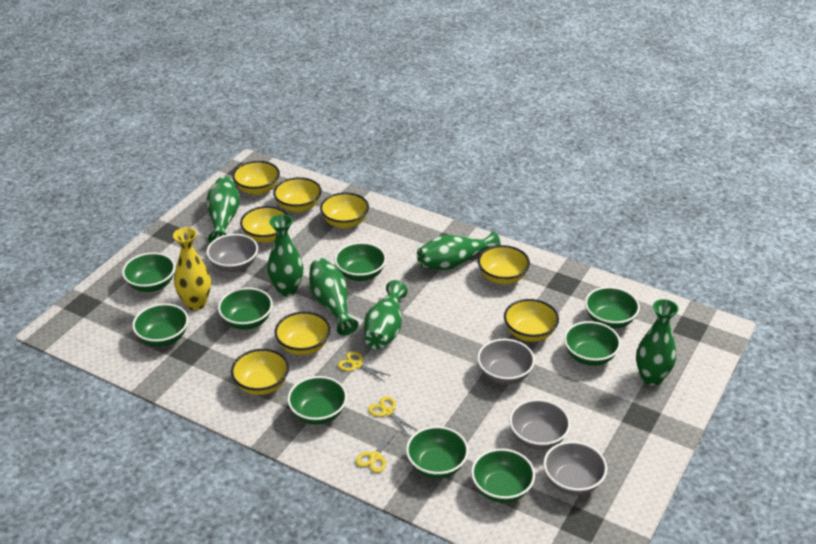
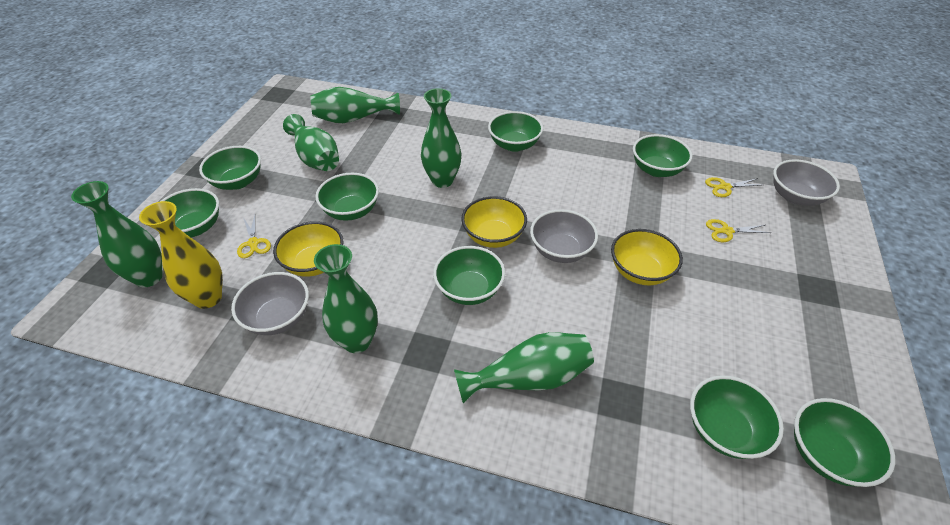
green bowl: 9 -> 8
grey bowl: 4 -> 3
yellow bowl: 8 -> 3

